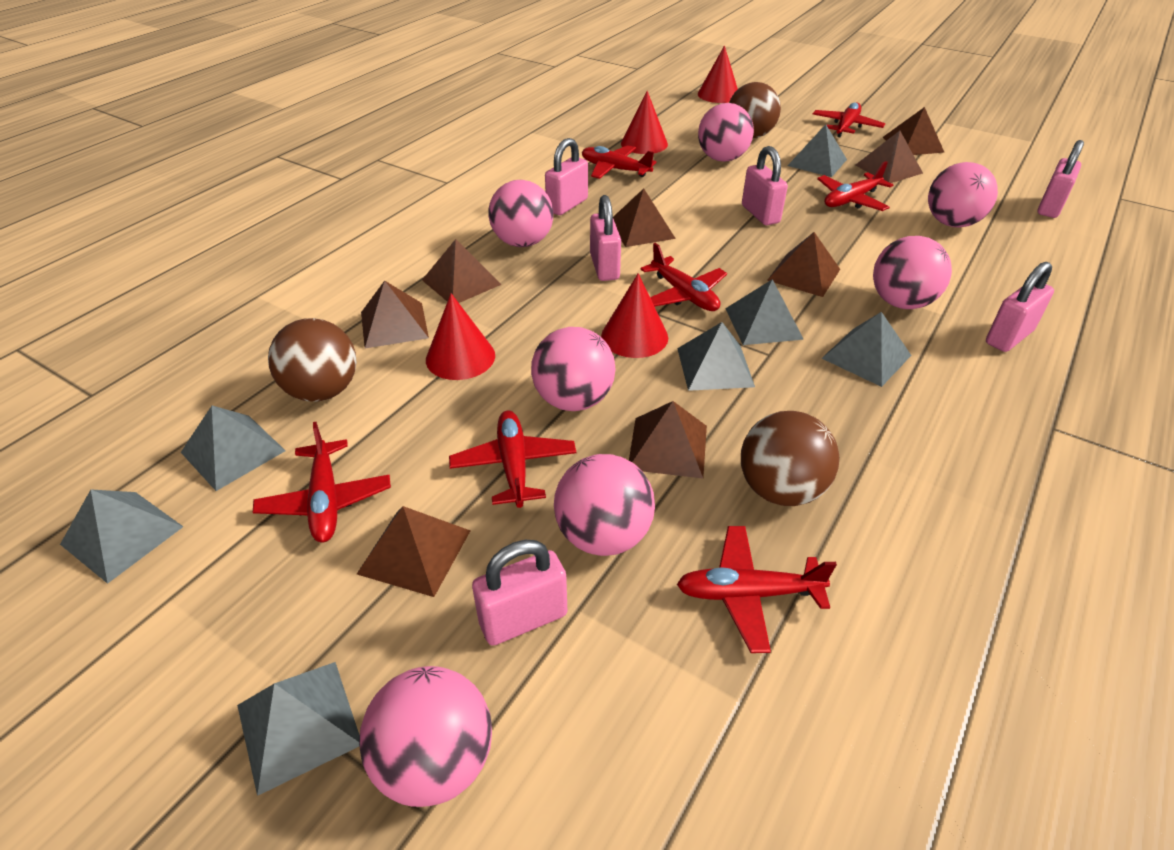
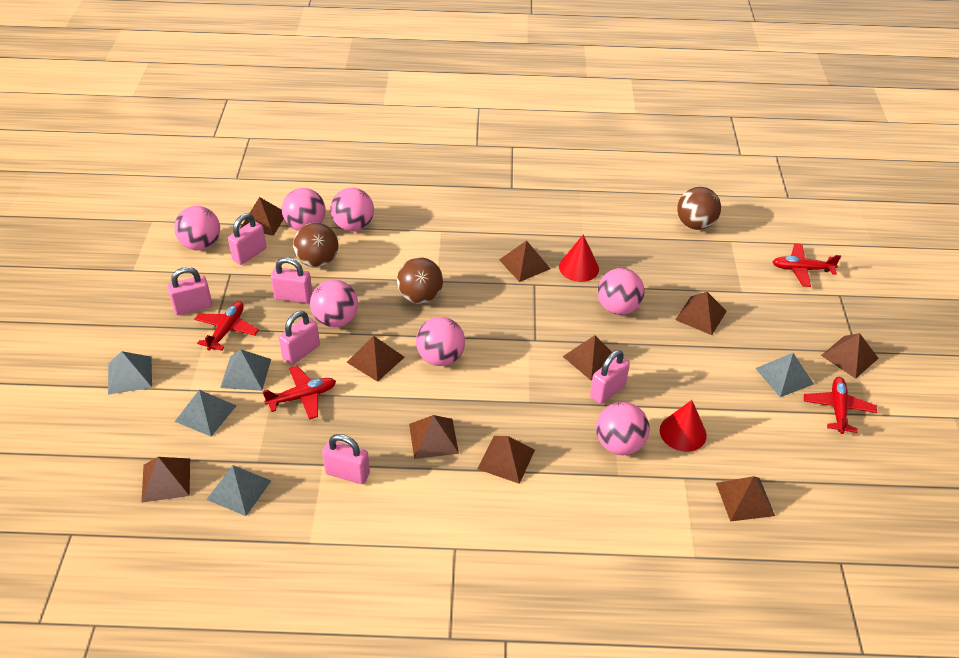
brown pyramid: 8 -> 10
grey pyramid: 7 -> 5
red cone: 4 -> 2
red plane: 7 -> 4

